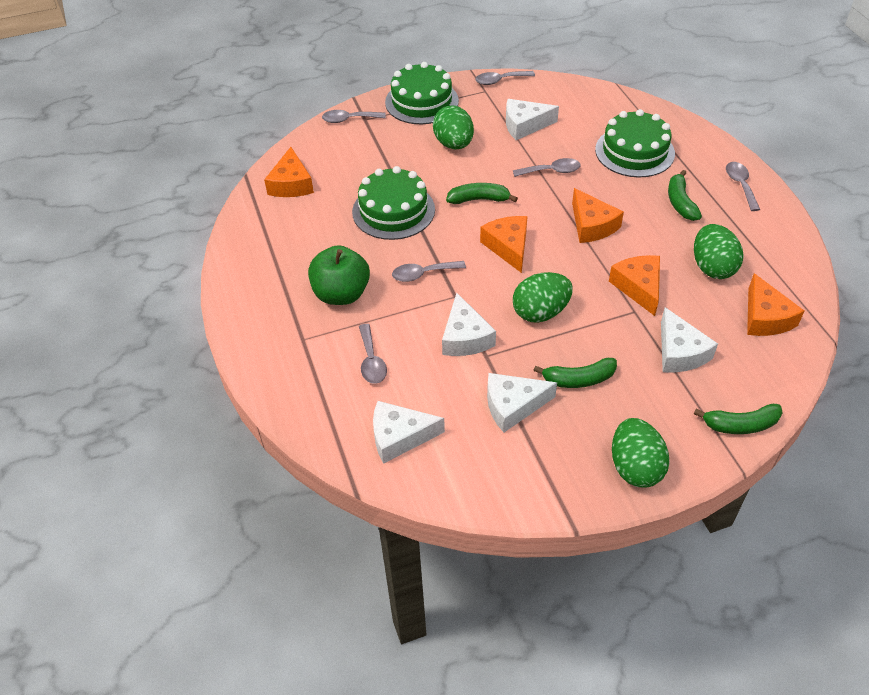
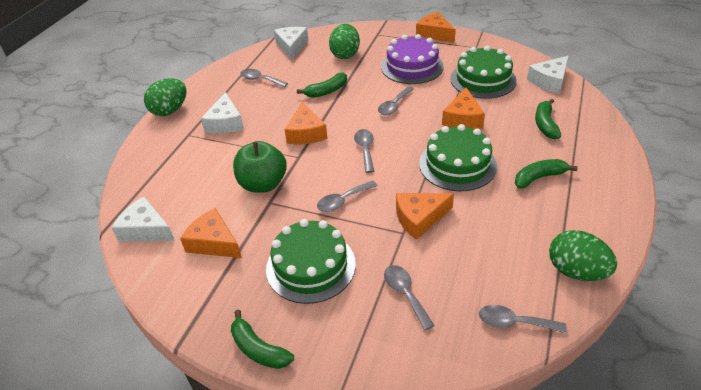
green egg: 4 -> 3
purple cake: 0 -> 1
white cheese: 5 -> 4

